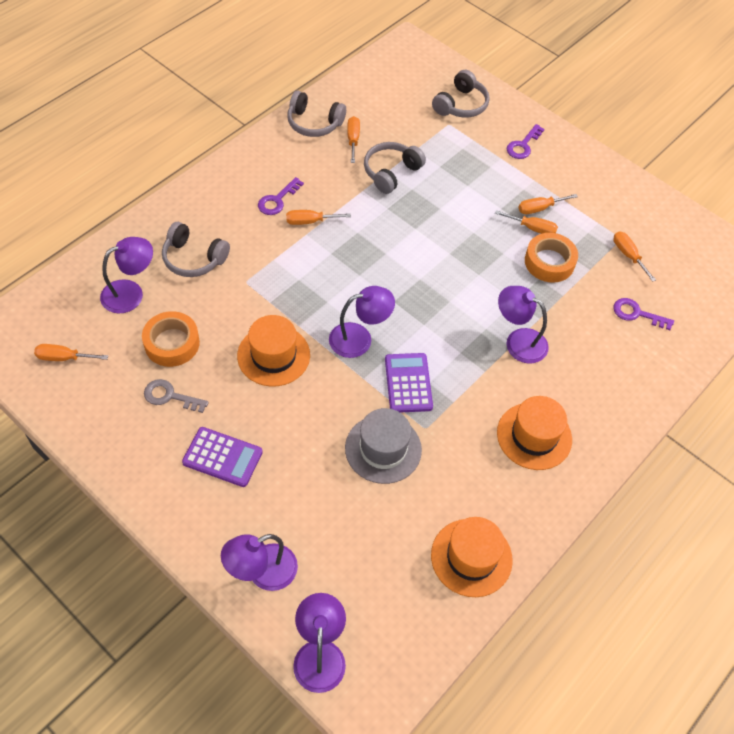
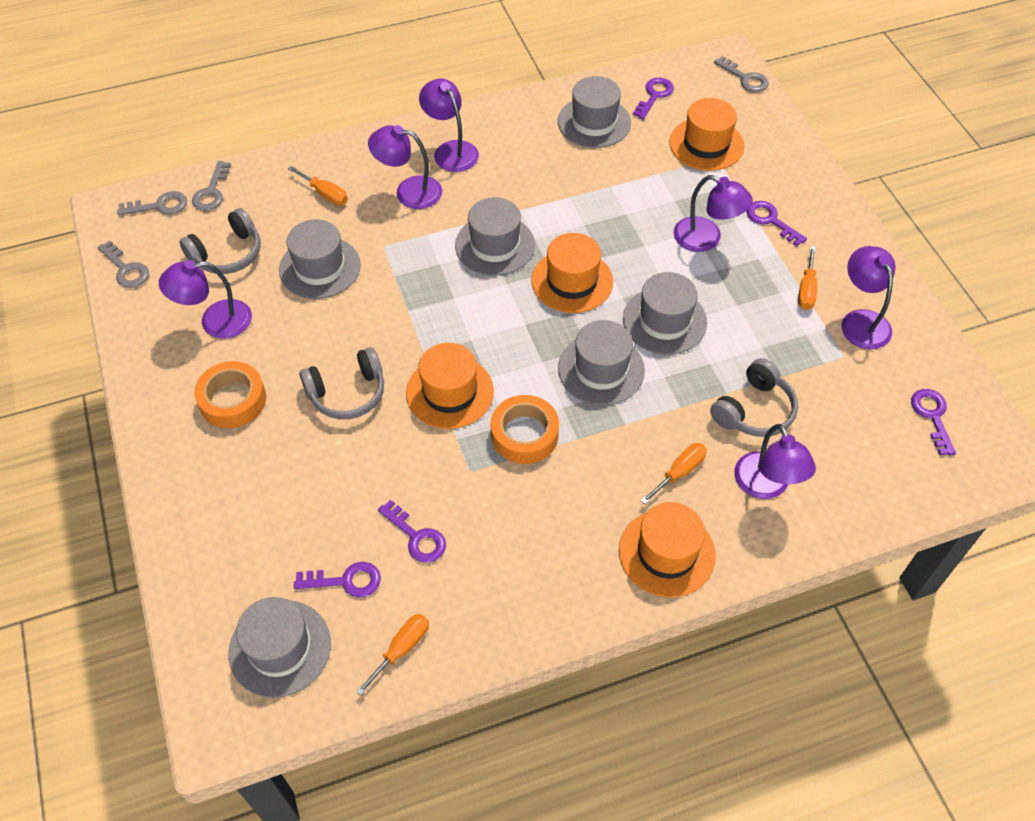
grey hat: 1 -> 6
grey headphones: 4 -> 3
grey key: 1 -> 4
orange hat: 3 -> 4
orange screwdriver: 6 -> 4
purple calculator: 2 -> 0
purple key: 3 -> 5
purple lamp: 5 -> 6

